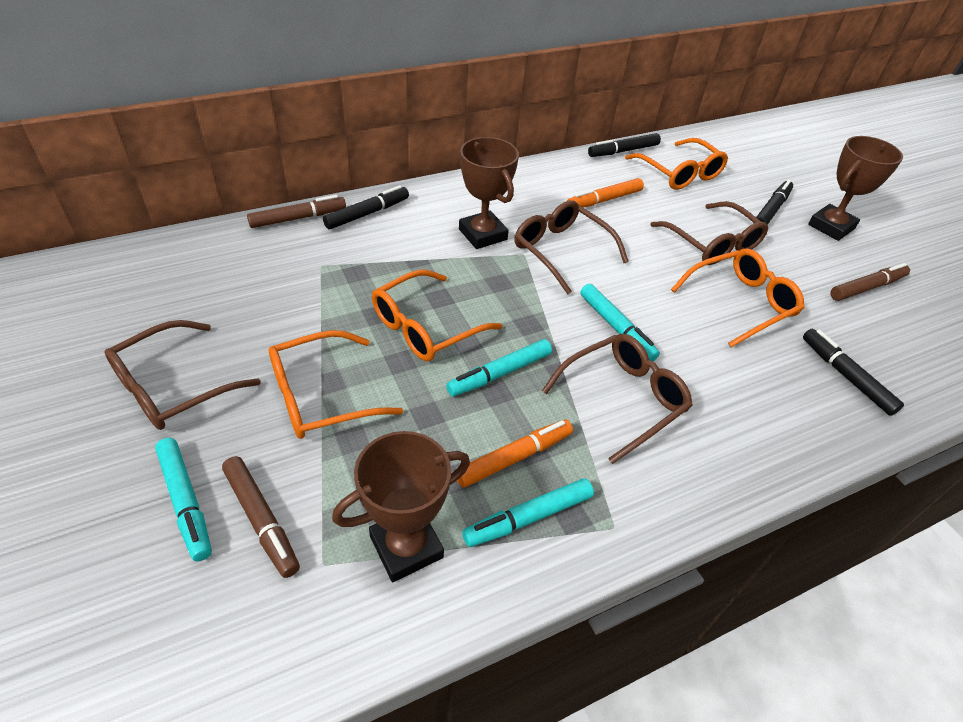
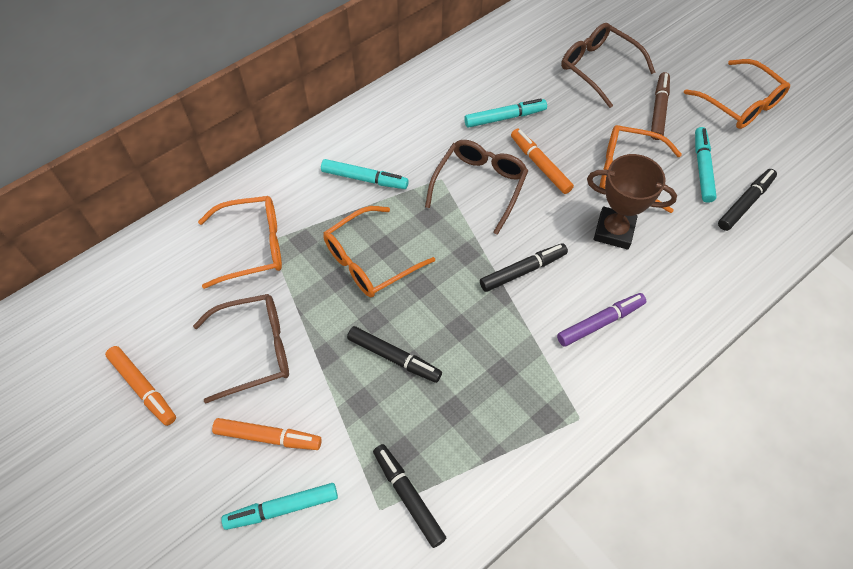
brown glasses: 4 -> 3
brown marker: 3 -> 1
brown trophy: 3 -> 1
orange marker: 2 -> 3
purple marker: 0 -> 1

